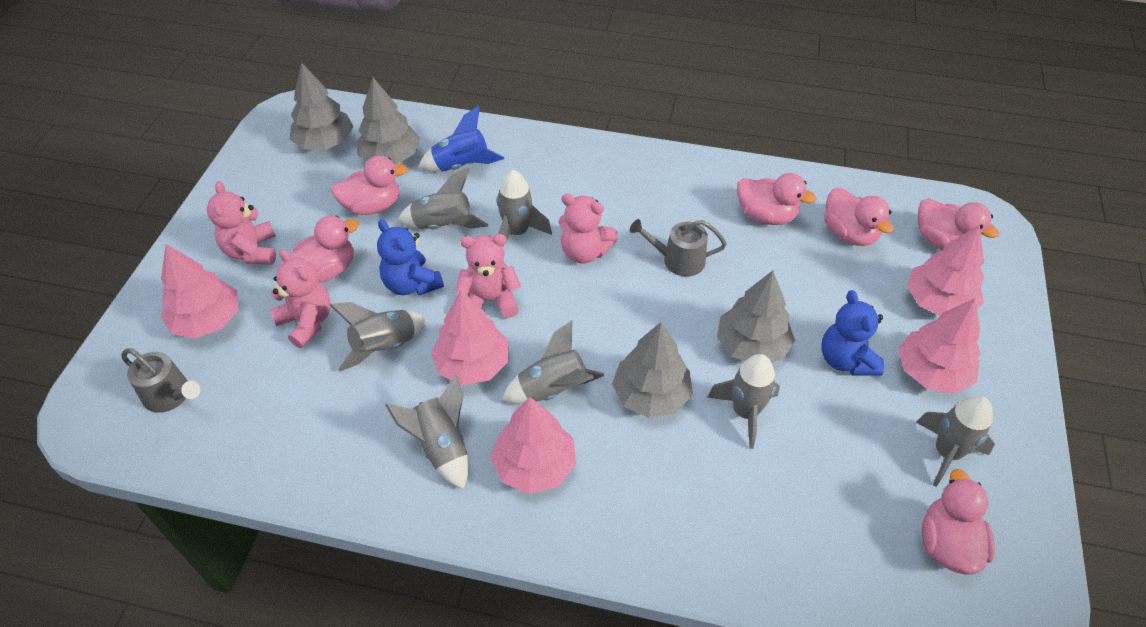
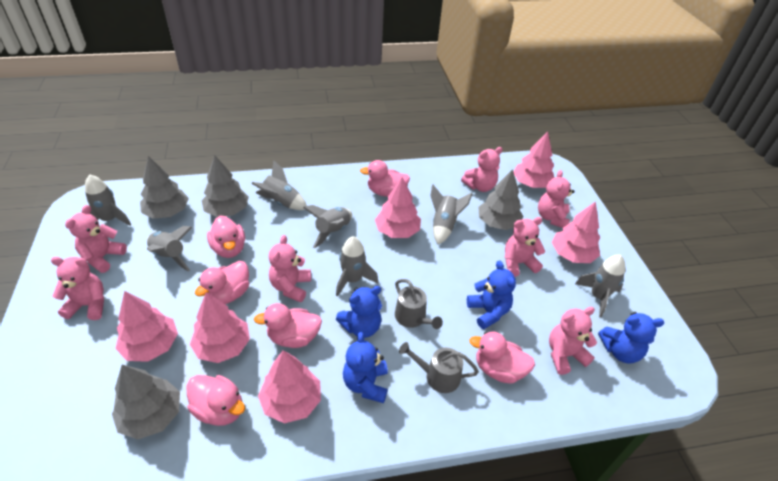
blue rocket: 1 -> 0
blue teddy bear: 2 -> 4
pink teddy bear: 4 -> 7
pink tree: 5 -> 6

